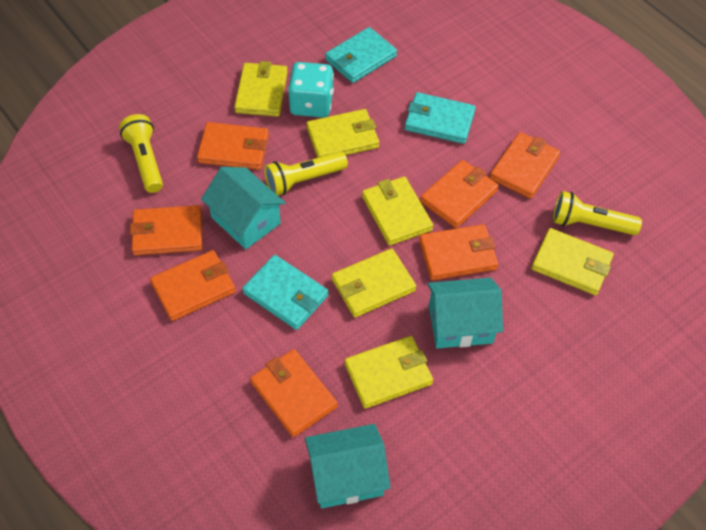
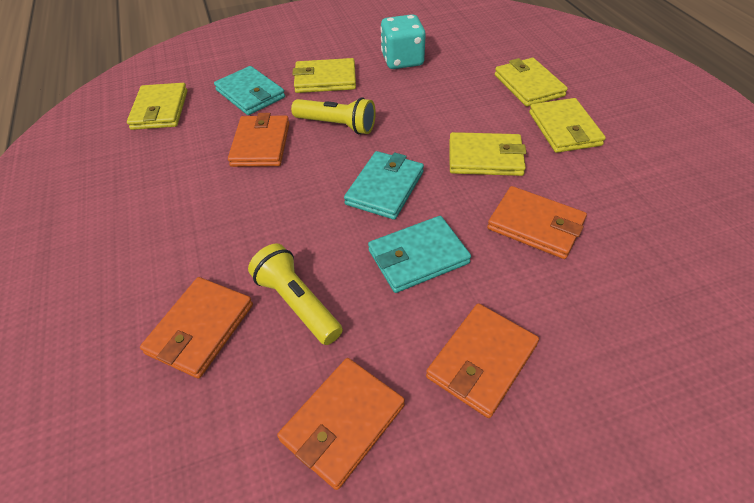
orange wallet: 7 -> 5
turquoise house: 3 -> 0
yellow flashlight: 3 -> 2
yellow wallet: 6 -> 5

